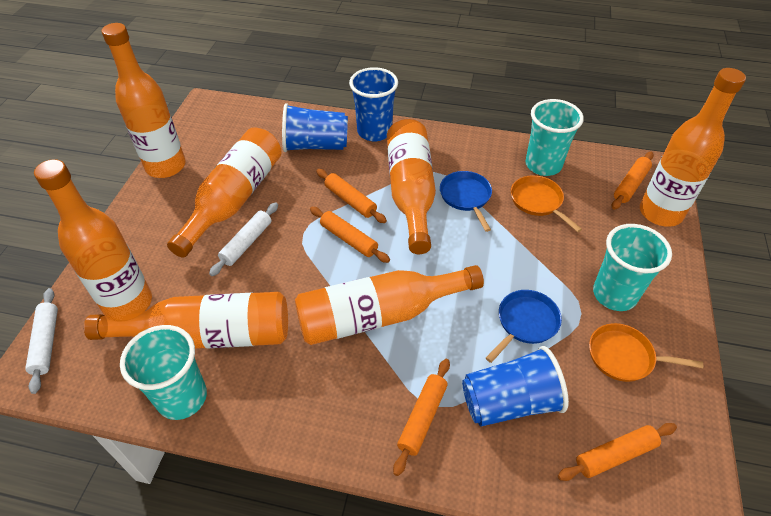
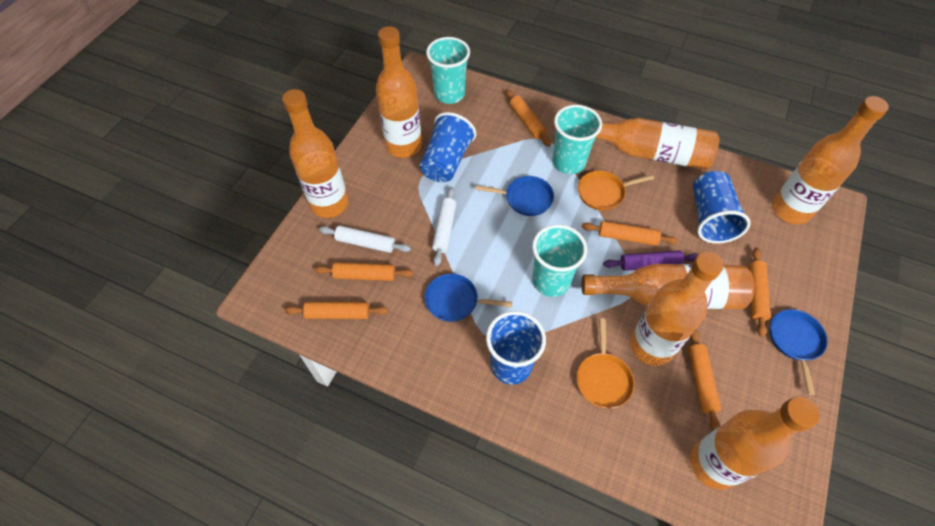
blue pan: 2 -> 3
orange rolling pin: 5 -> 6
purple rolling pin: 0 -> 1

